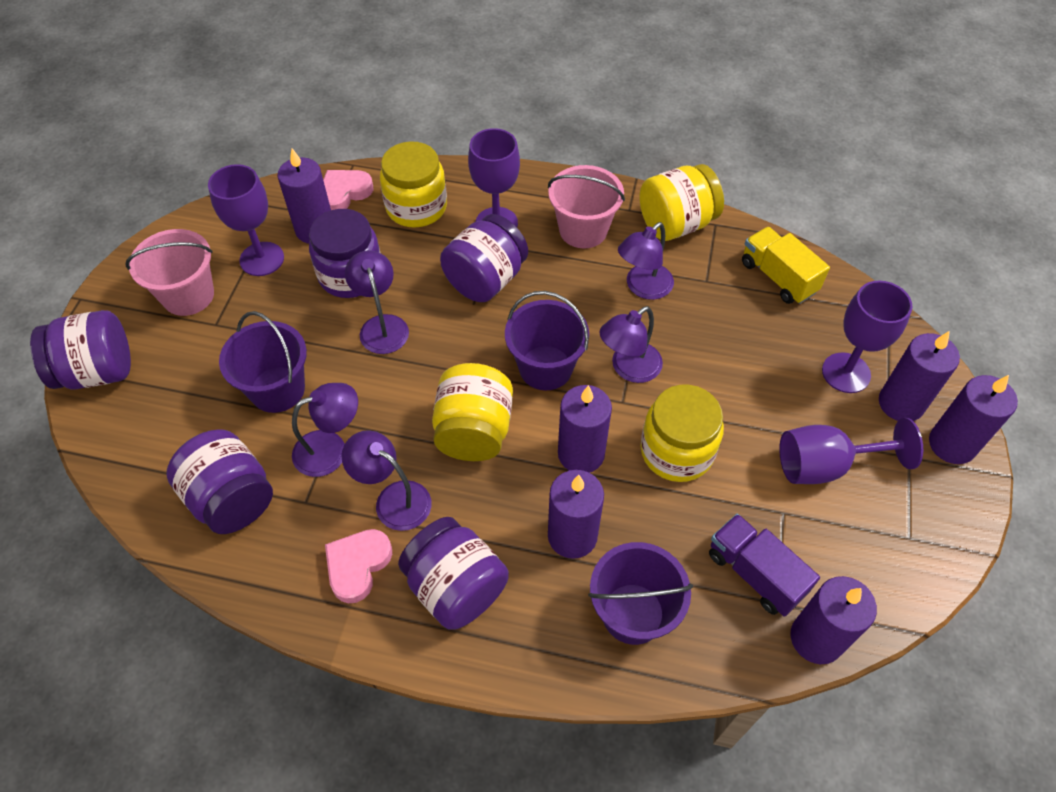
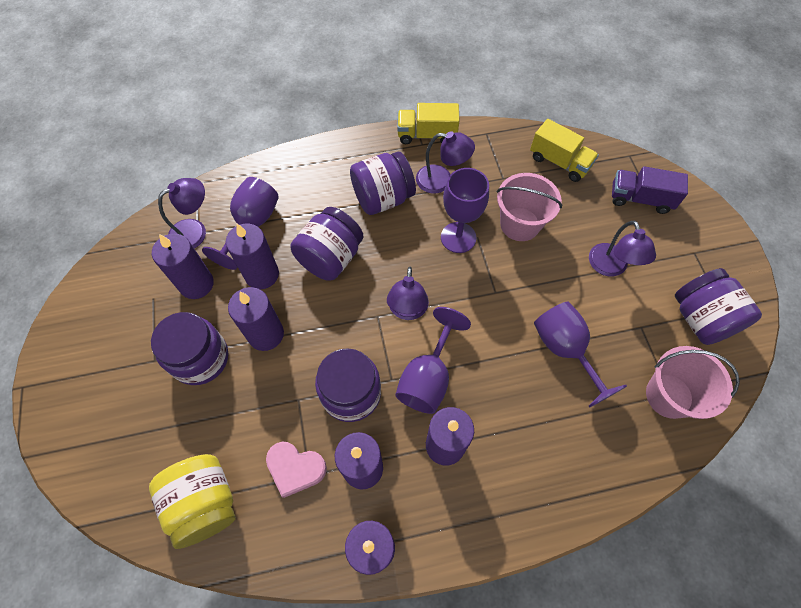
pink heart: 2 -> 1
purple bucket: 3 -> 0
purple lamp: 5 -> 4
yellow jar: 4 -> 1
yellow truck: 1 -> 2

